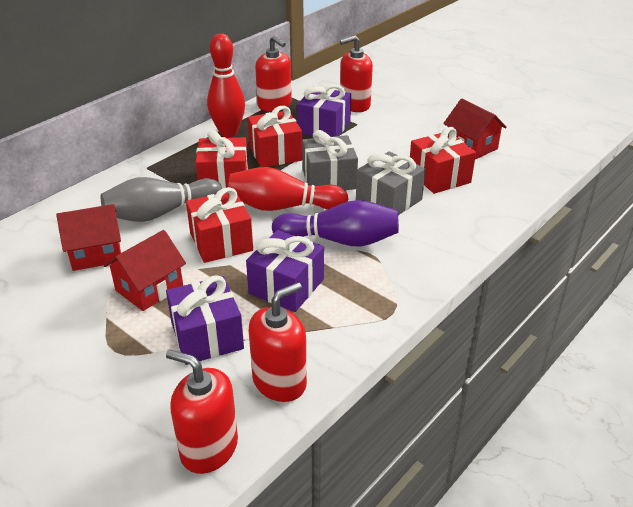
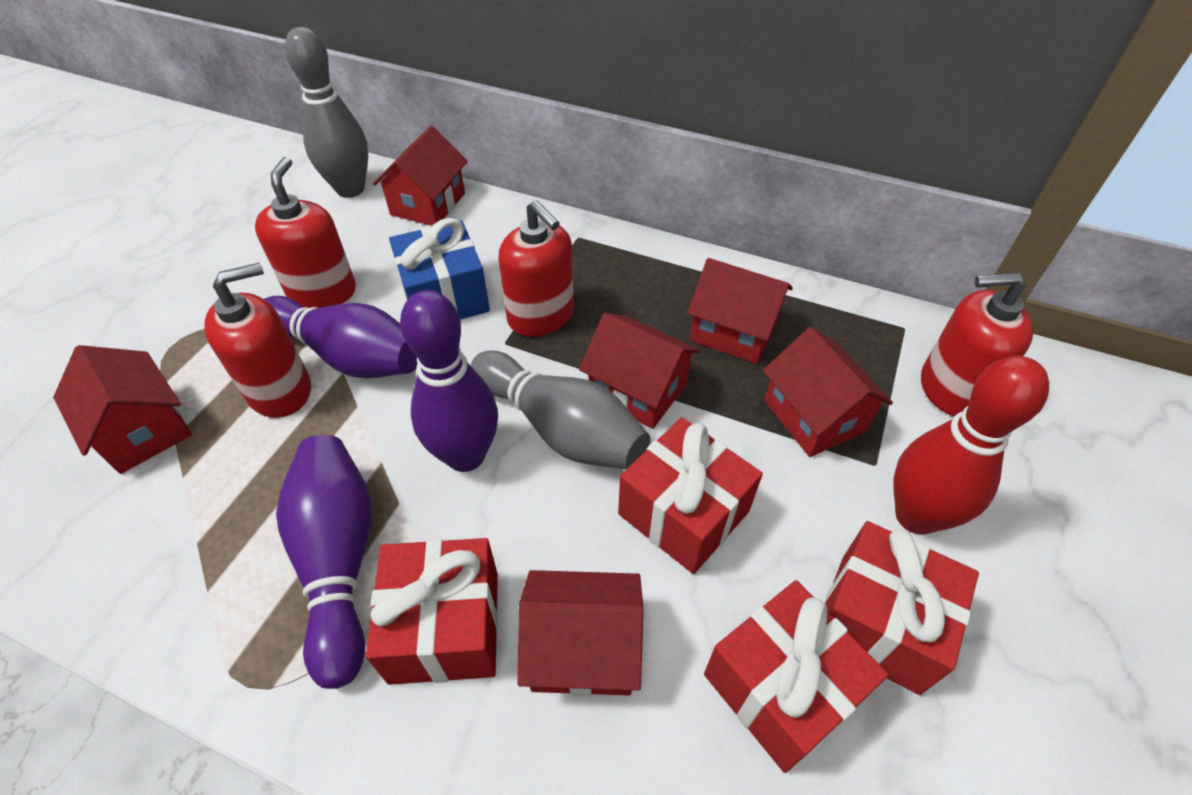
blue gift: 0 -> 1
grey bowling pin: 1 -> 2
grey gift: 2 -> 0
purple bowling pin: 1 -> 3
purple gift: 3 -> 0
red bowling pin: 2 -> 1
red house: 3 -> 6

